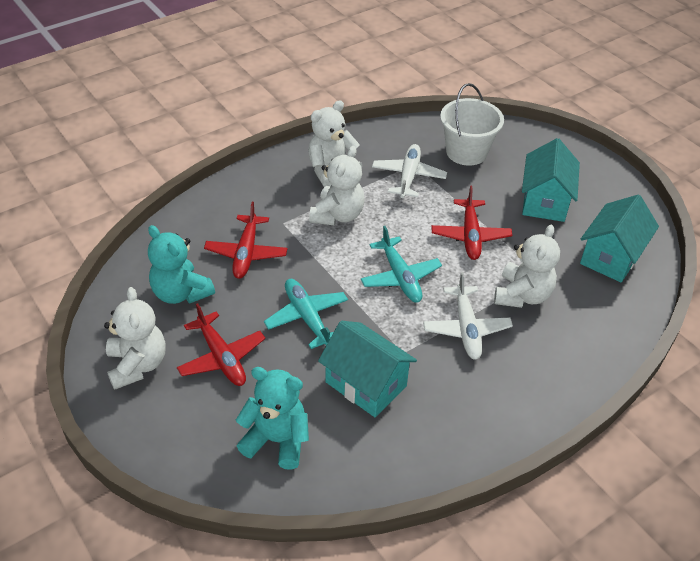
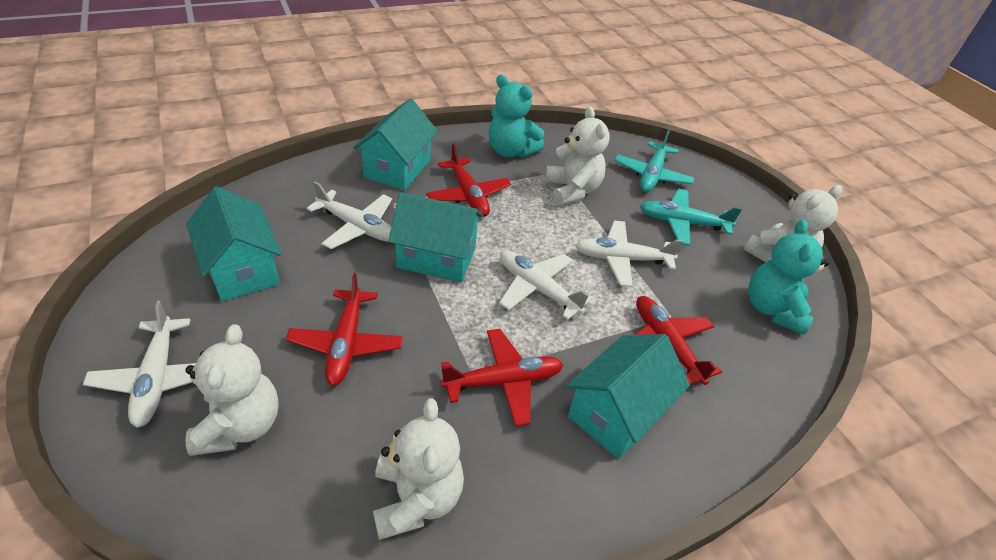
red plane: 3 -> 4
turquoise house: 3 -> 4
white bucket: 1 -> 0
white plane: 2 -> 4

